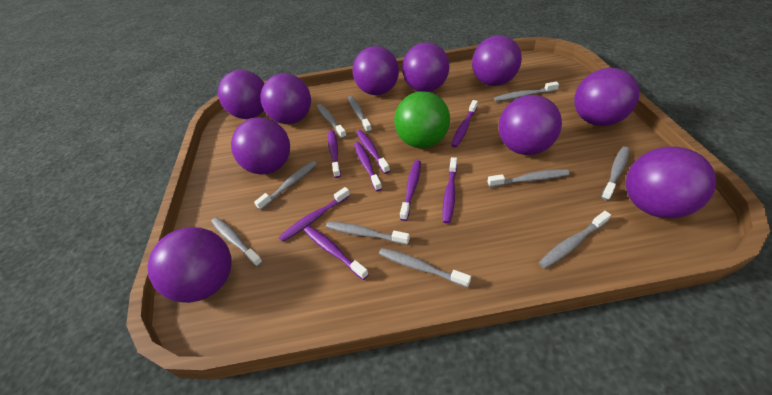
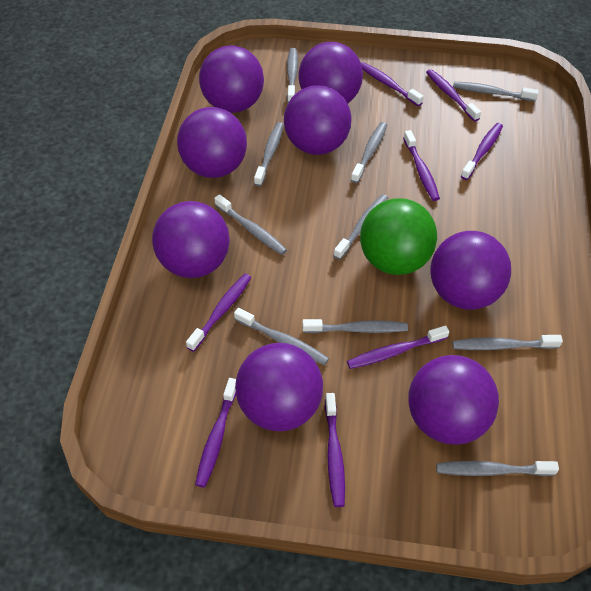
purple ball: 10 -> 8

